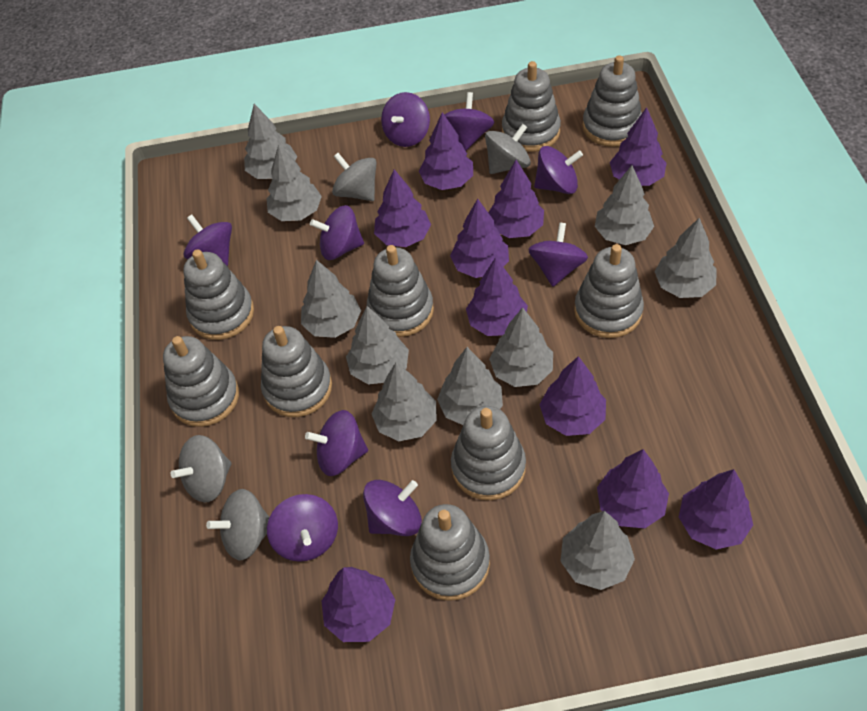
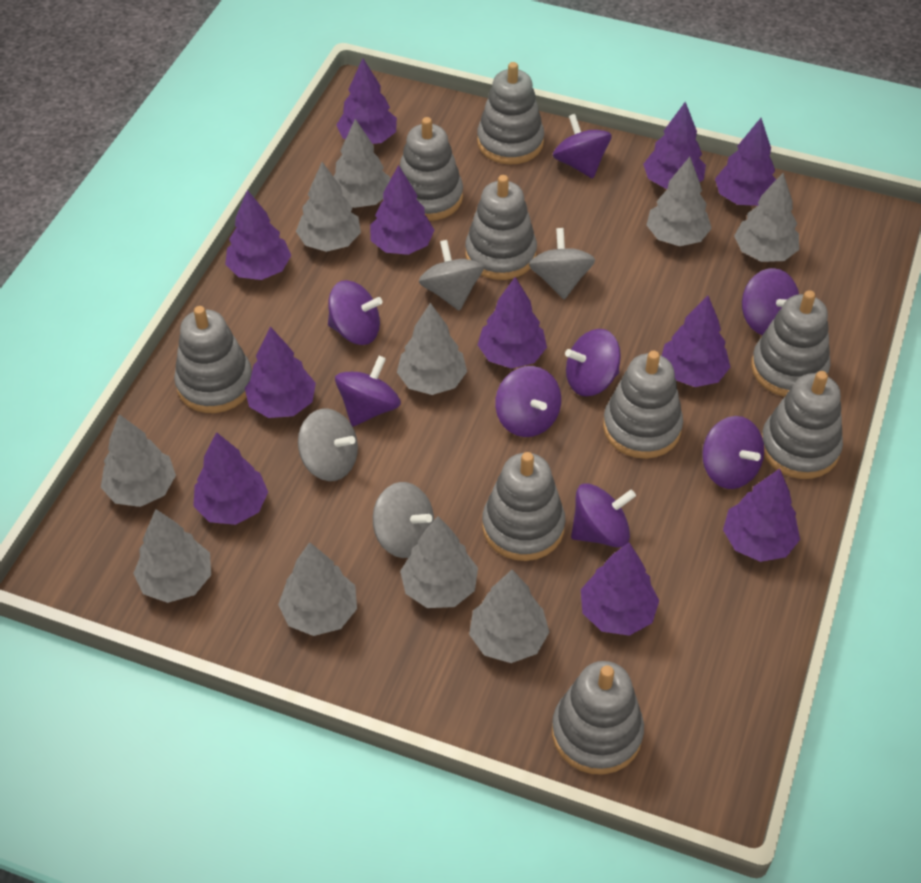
purple spinning top: 9 -> 8
purple tree: 10 -> 11

